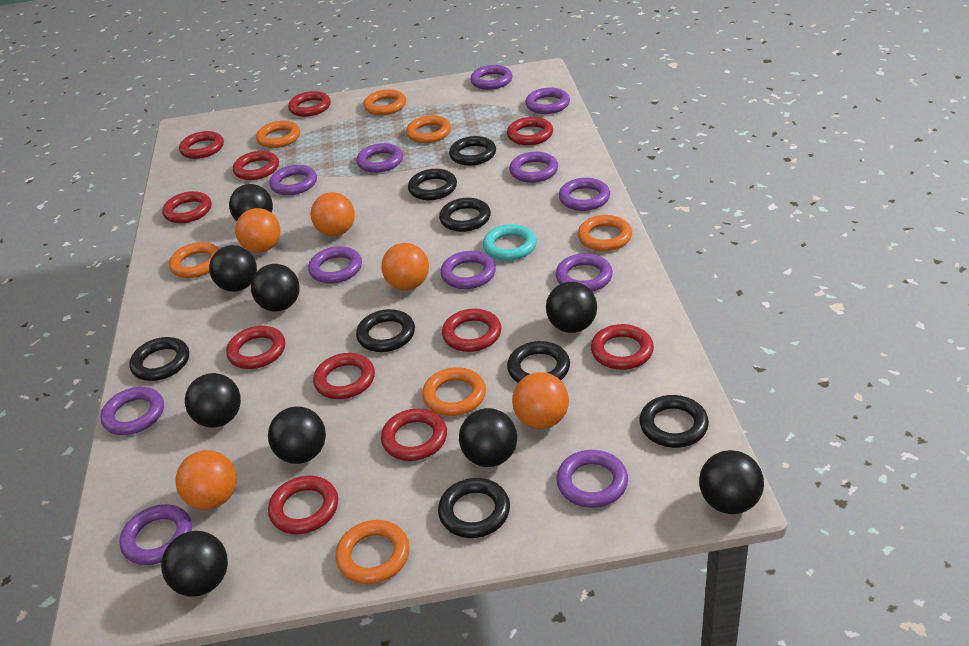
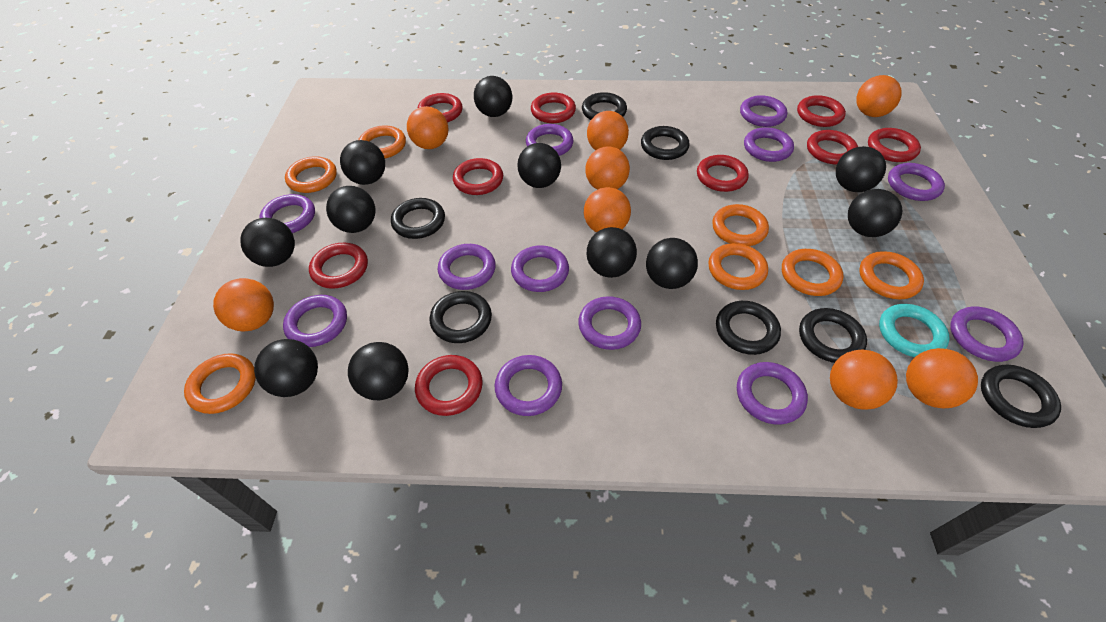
black ball: 9 -> 11
black ring: 8 -> 7
orange ball: 5 -> 8
red ring: 11 -> 9

